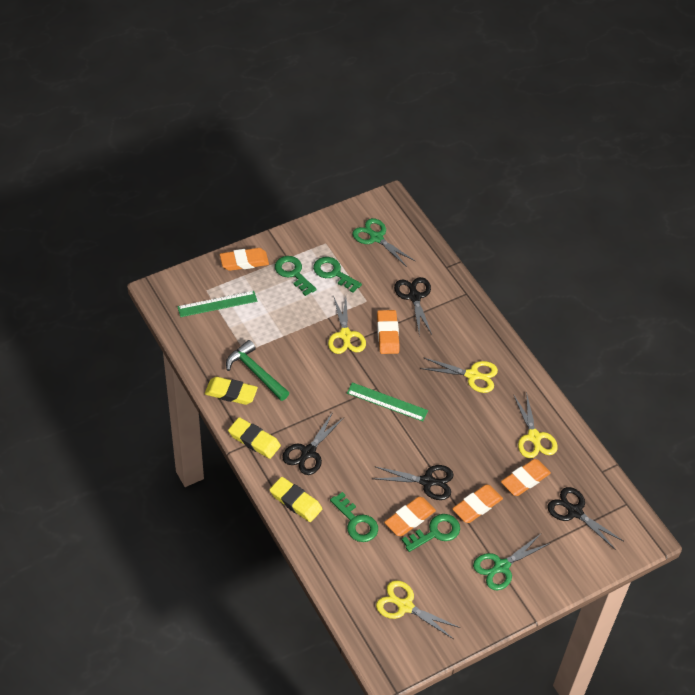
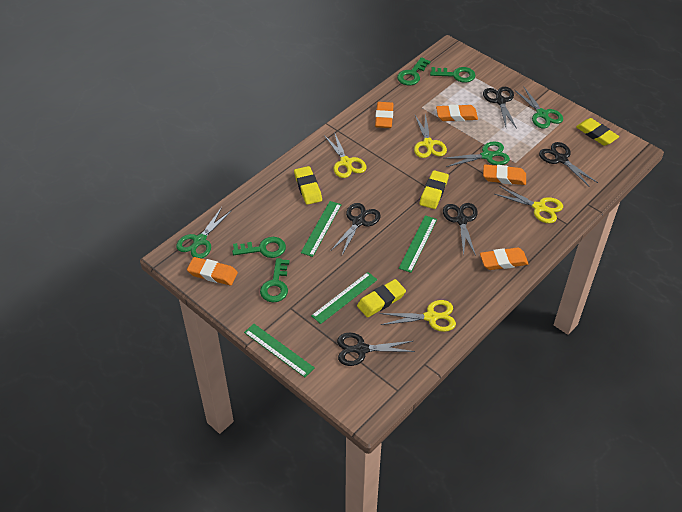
black scissors: 4 -> 5
green hammer: 1 -> 0
green ruler: 2 -> 4
green scissors: 2 -> 3
yellow eraser: 3 -> 4

